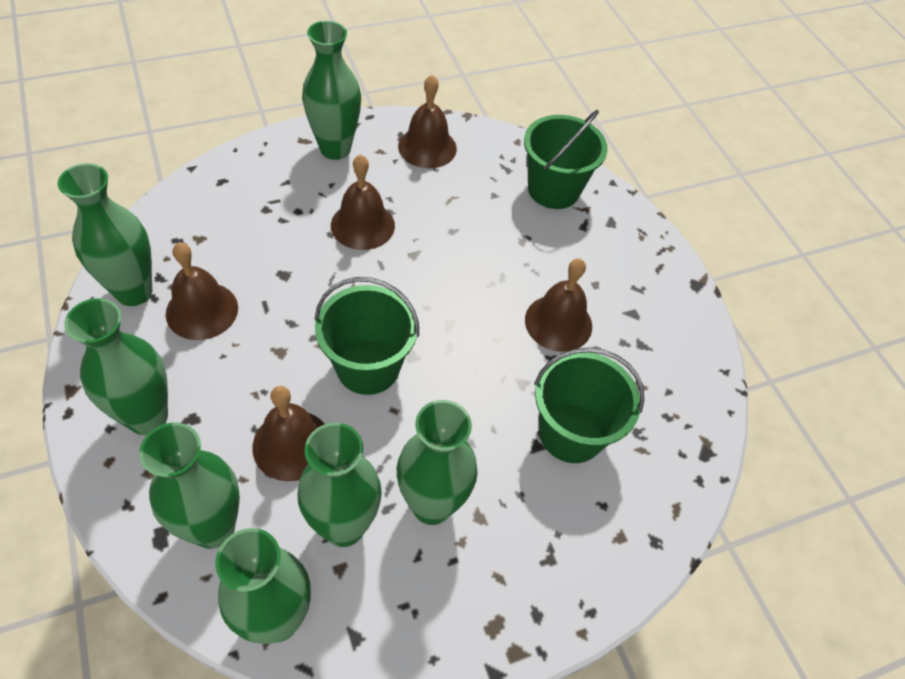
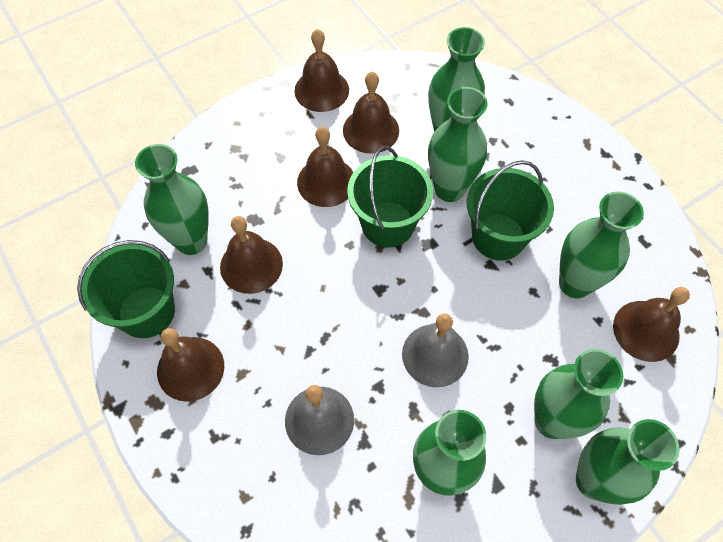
brown bell: 5 -> 6
grey bell: 0 -> 2

